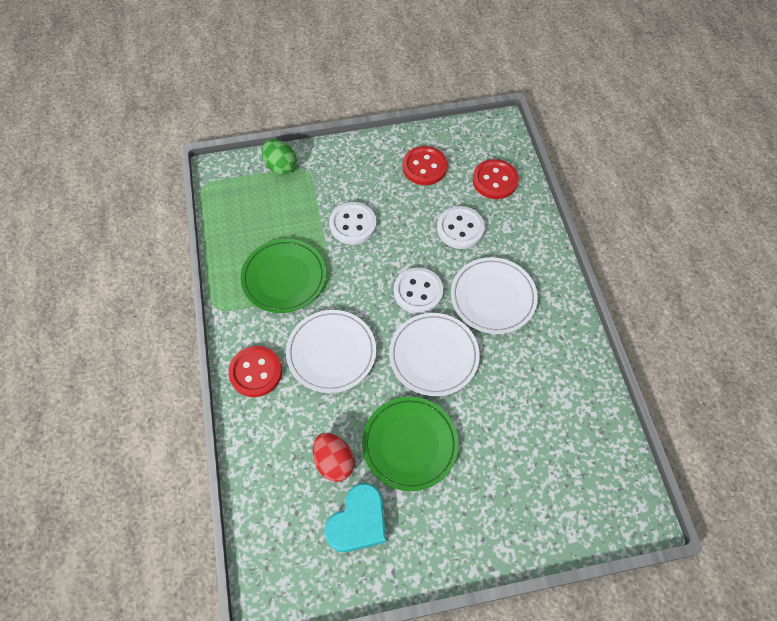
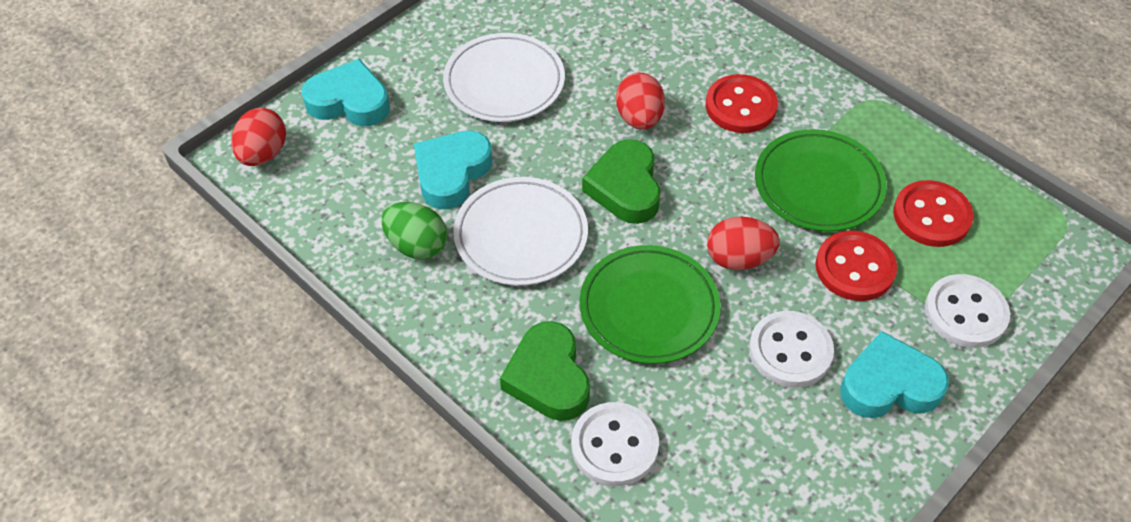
green heart: 0 -> 2
red egg: 1 -> 3
turquoise heart: 1 -> 3
white plate: 3 -> 2

